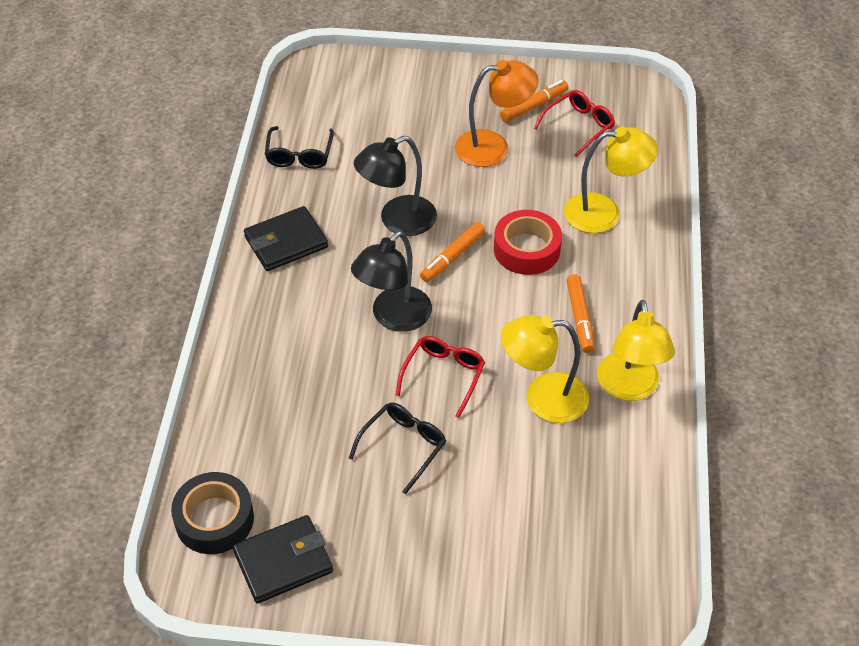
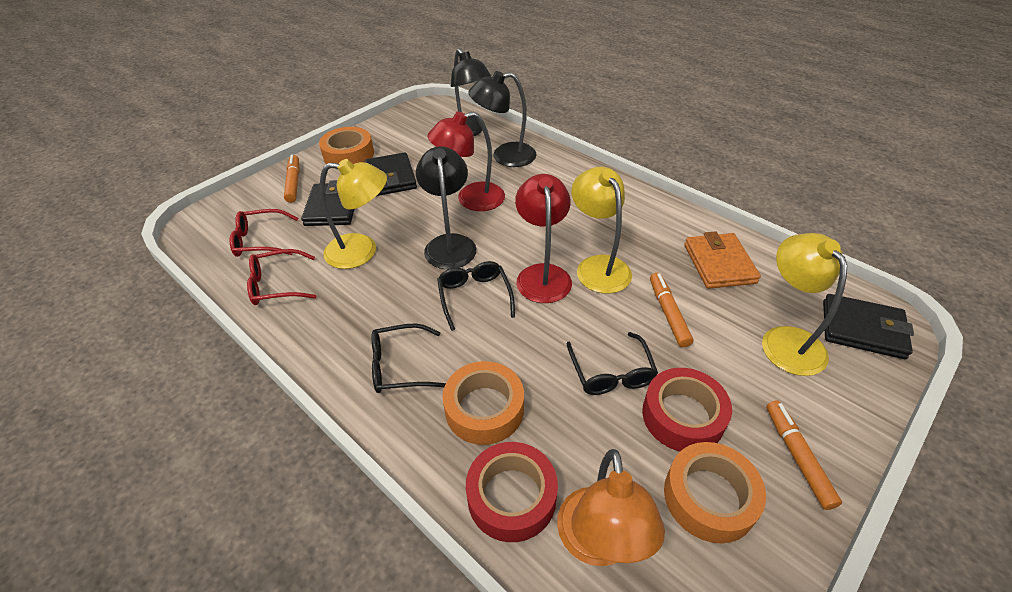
black glasses: 2 -> 3
black lamp: 2 -> 3
black tape: 1 -> 0
black wallet: 2 -> 3
orange tape: 0 -> 3
orange wallet: 0 -> 1
red lamp: 0 -> 2
red tape: 1 -> 2

